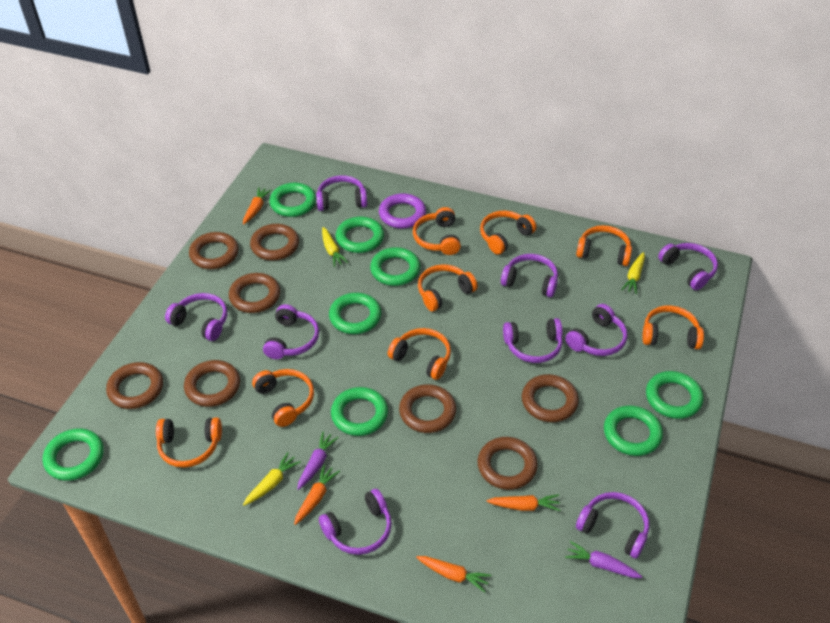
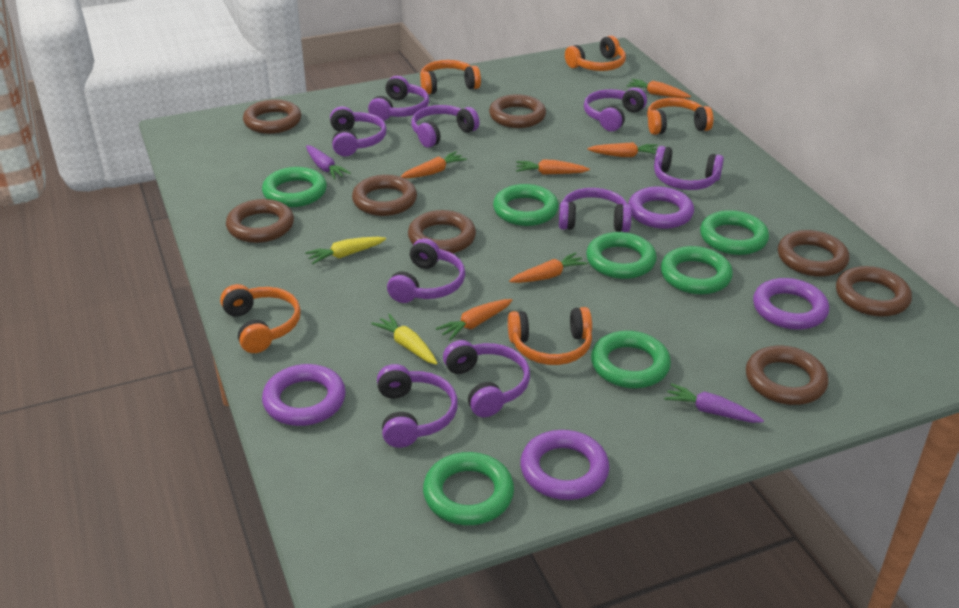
green ring: 8 -> 7
orange carrot: 4 -> 6
orange headphones: 8 -> 5
purple ring: 1 -> 4
yellow carrot: 3 -> 2

